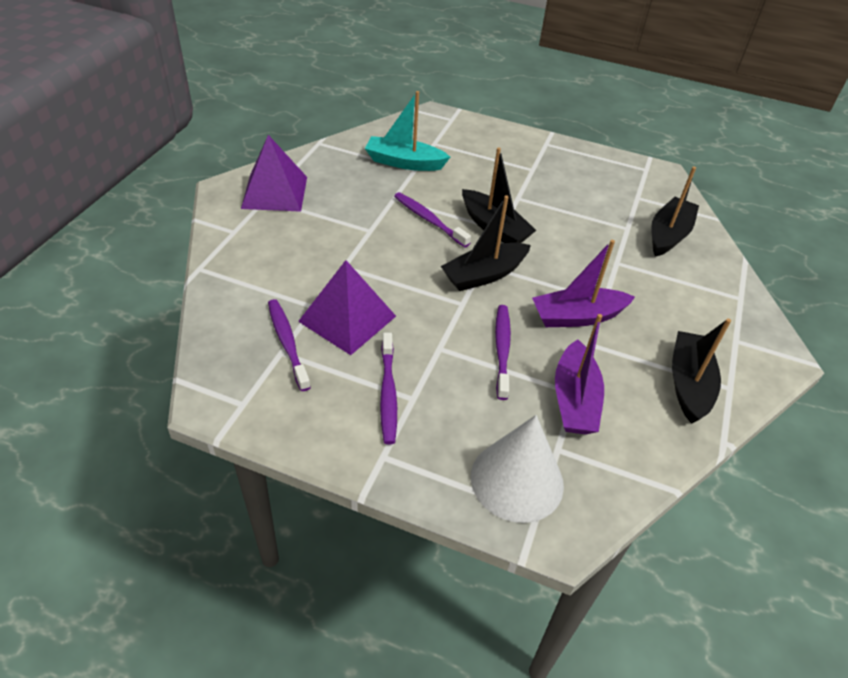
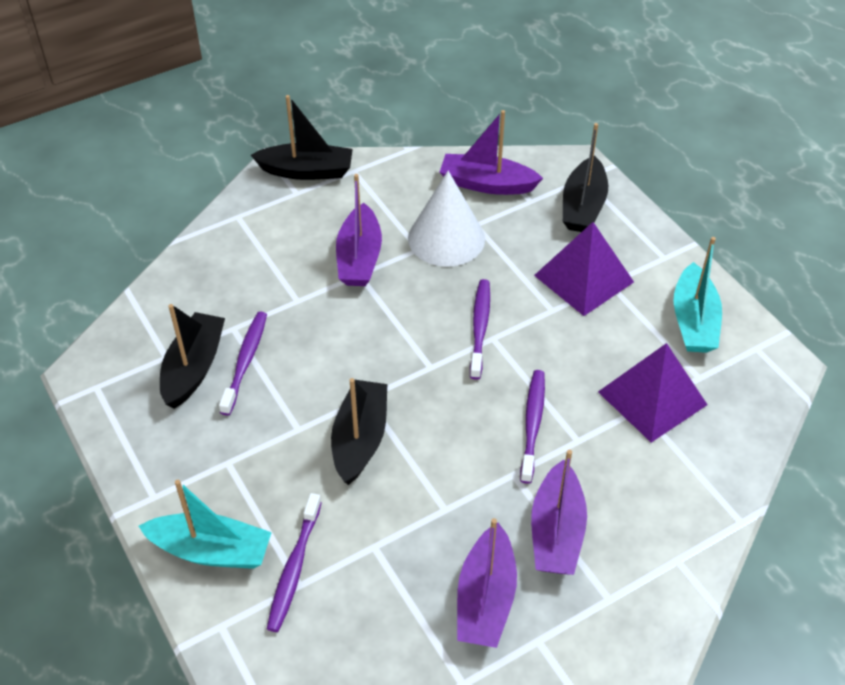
purple boat: 2 -> 4
turquoise boat: 1 -> 2

